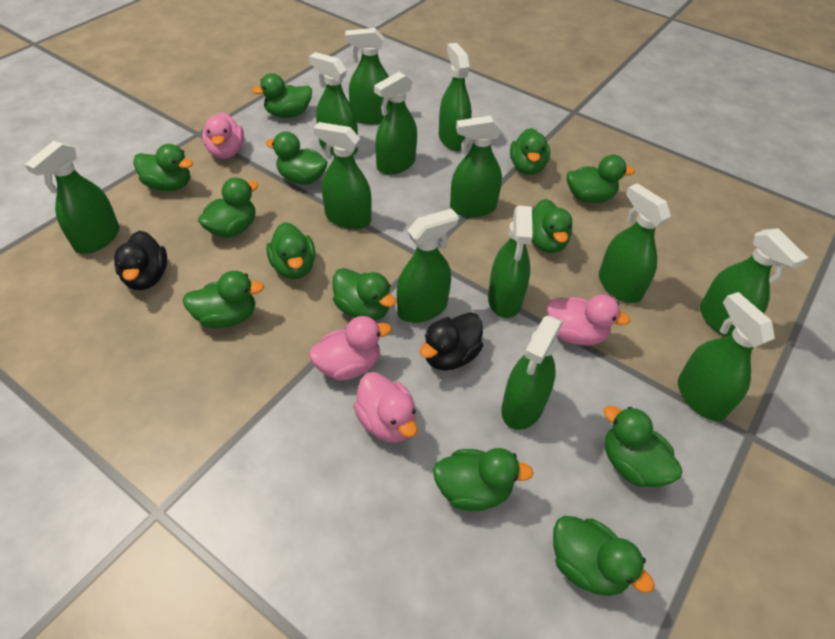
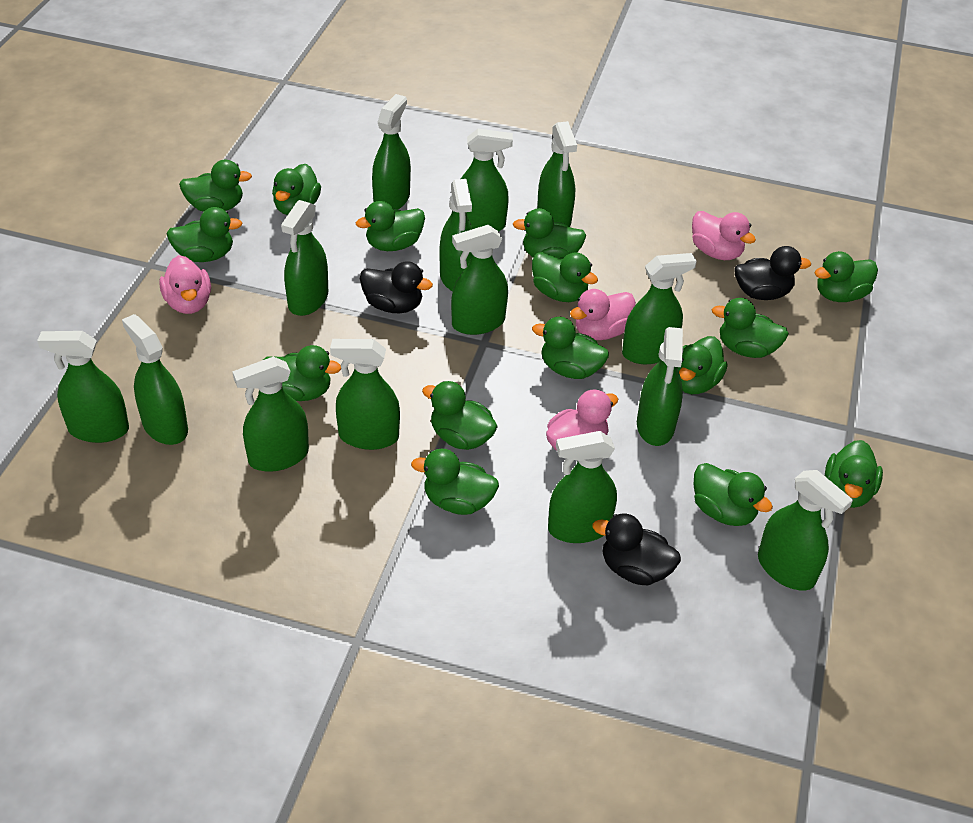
black duck: 2 -> 3
green duck: 13 -> 15
green spray bottle: 13 -> 14

